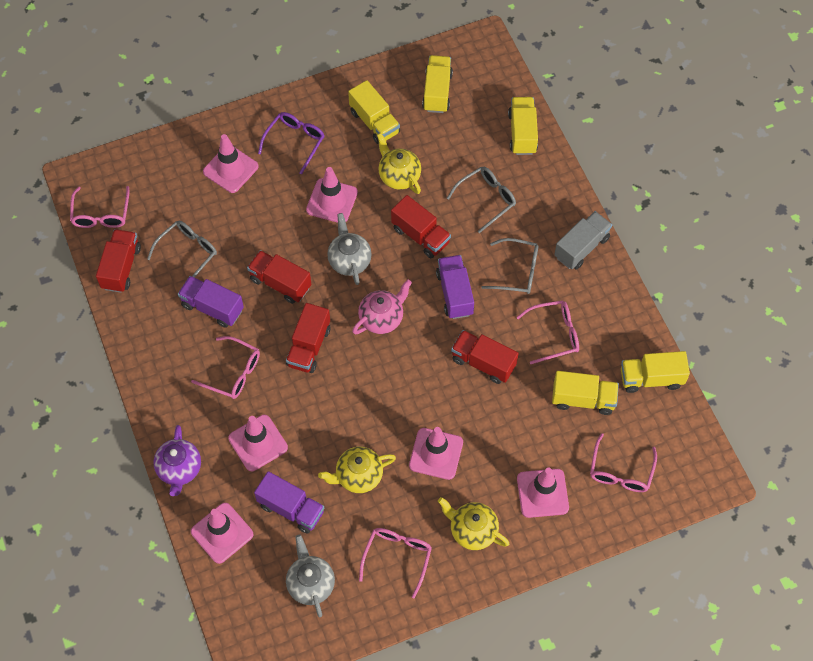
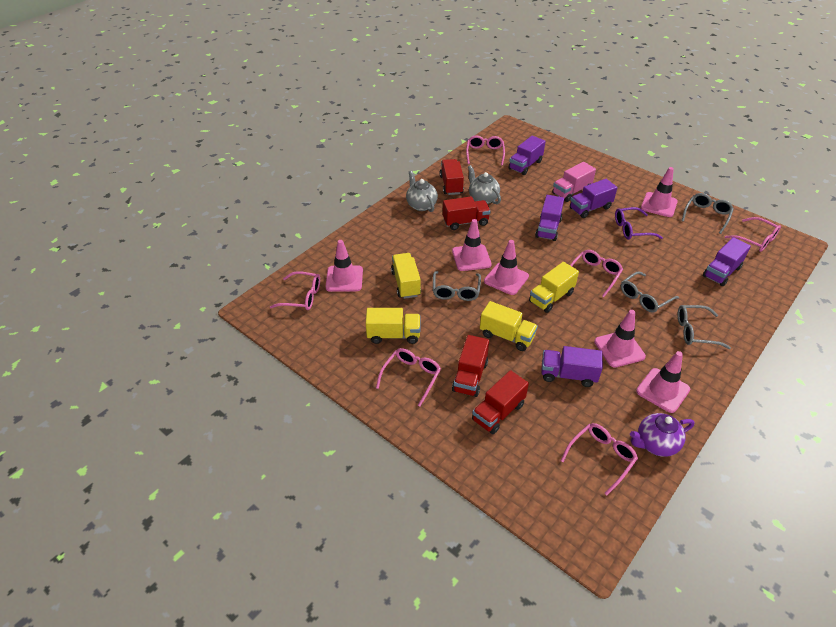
grey glasses: 3 -> 4
grey truck: 1 -> 0
pink glasses: 5 -> 6
pink teapot: 1 -> 0
pink truck: 0 -> 1
purple truck: 3 -> 5
red truck: 5 -> 4
yellow teapot: 3 -> 0
yellow truck: 5 -> 4

